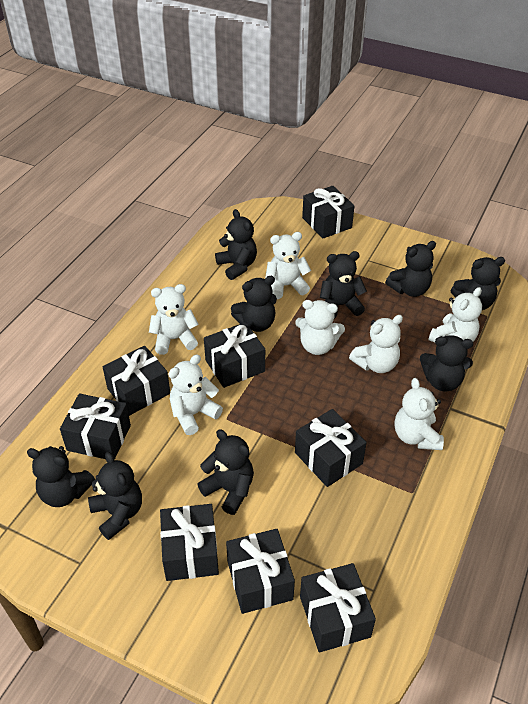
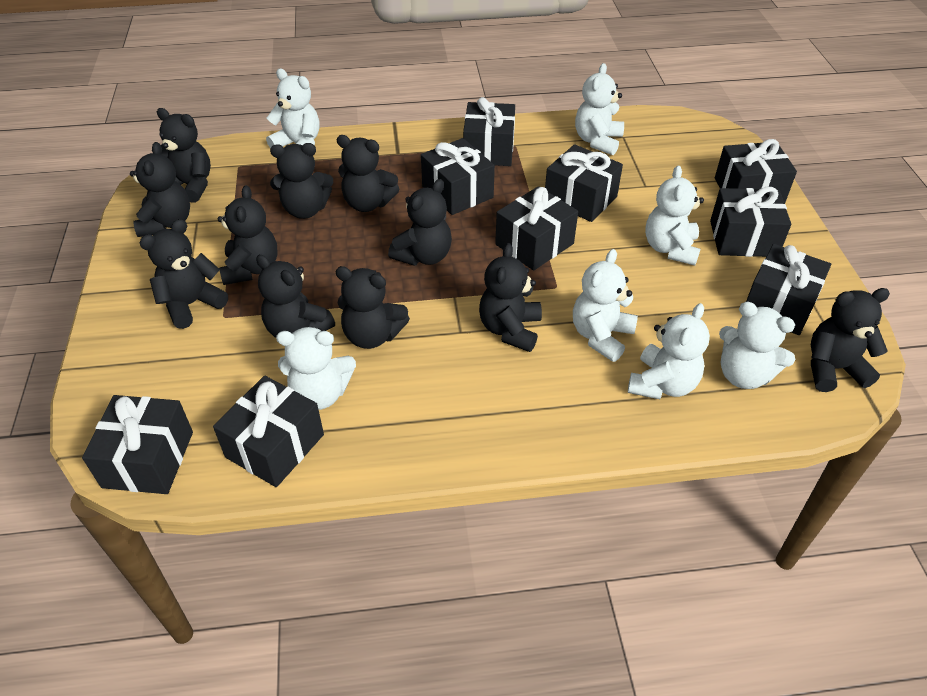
black gift: 8 -> 9
black teddy bear: 9 -> 11

